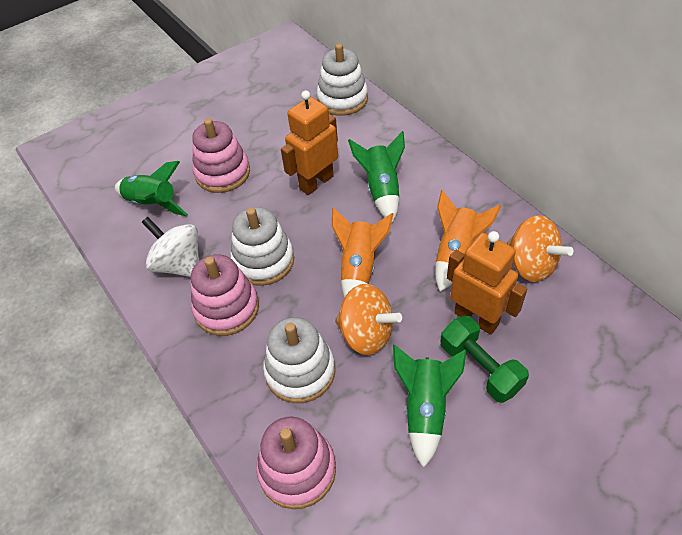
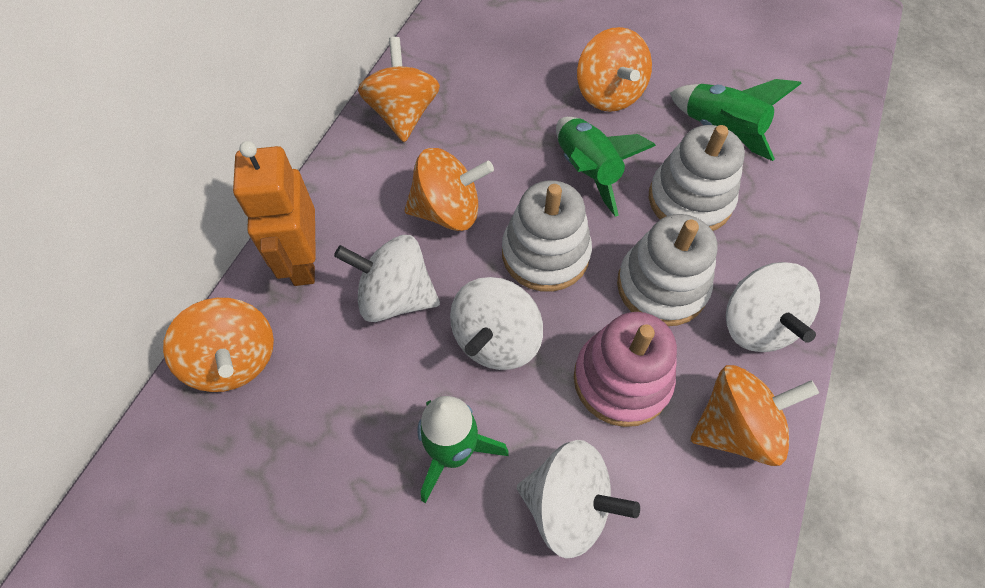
green dumbbell: 1 -> 0
orange robot: 2 -> 1
orange rocket: 2 -> 0
orange spinning top: 2 -> 5
pink stacking toy: 3 -> 1
white spinning top: 1 -> 4

